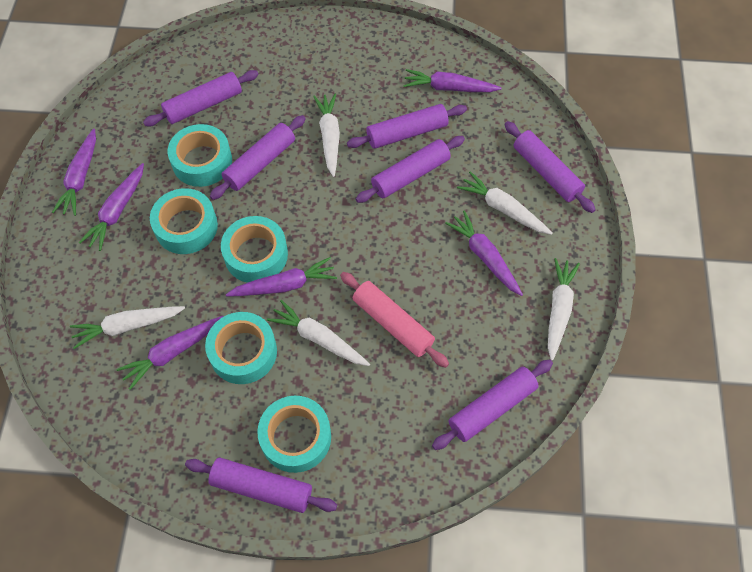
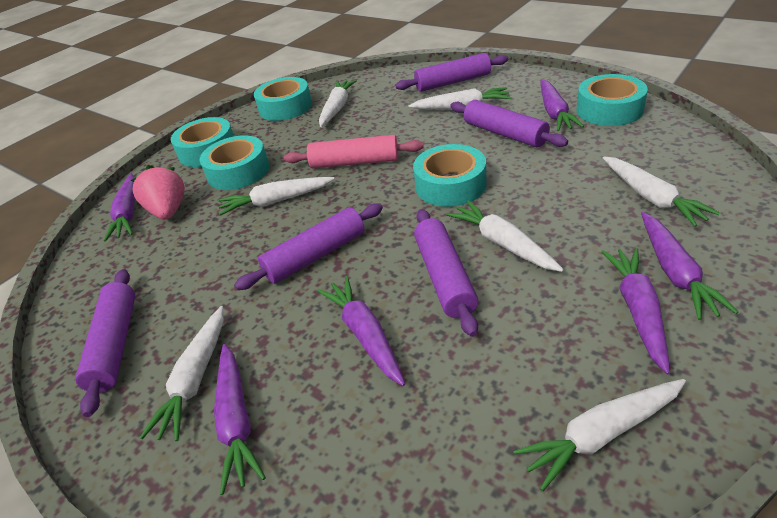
pink strawberry: 0 -> 1
purple rolling pin: 7 -> 5
white carrot: 5 -> 7

